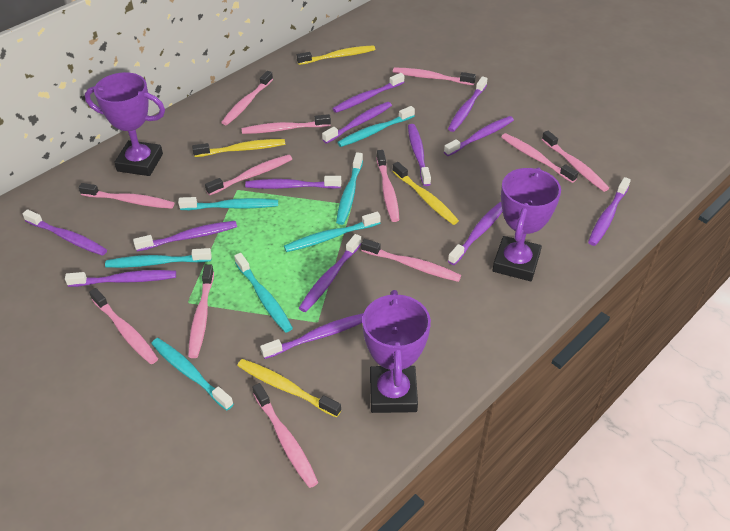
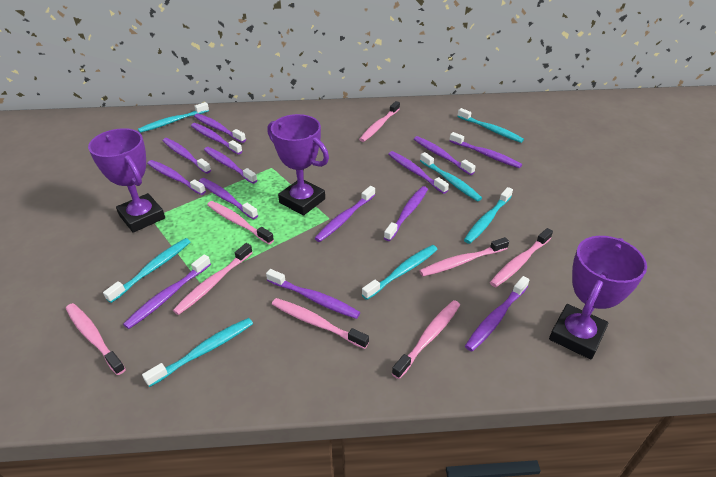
pink toothbrush: 12 -> 8
purple toothbrush: 13 -> 14
yellow toothbrush: 4 -> 0

